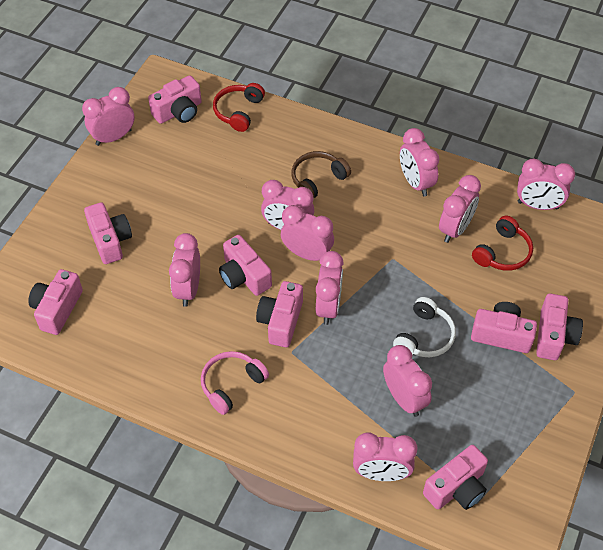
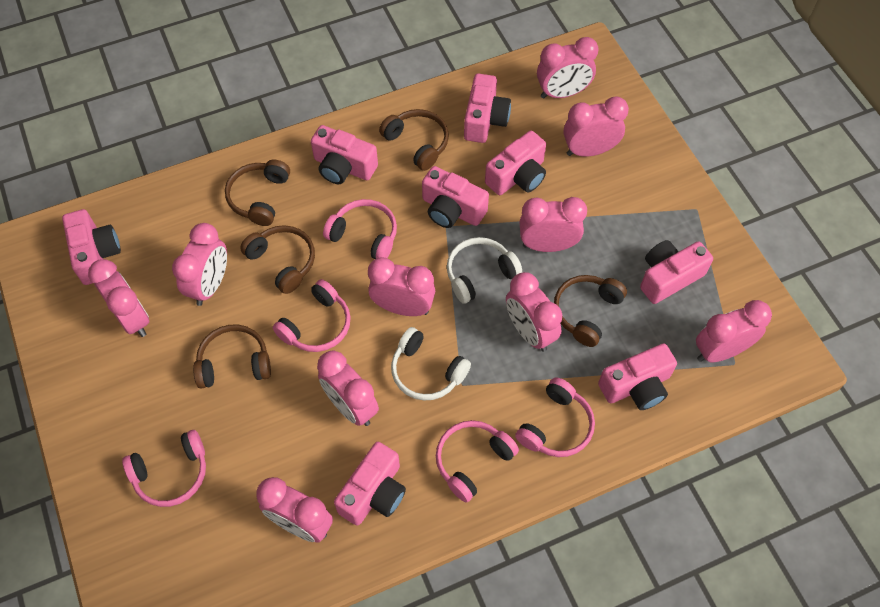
brown headphones: 1 -> 5
pink headphones: 1 -> 5
red headphones: 2 -> 0
white headphones: 1 -> 2

